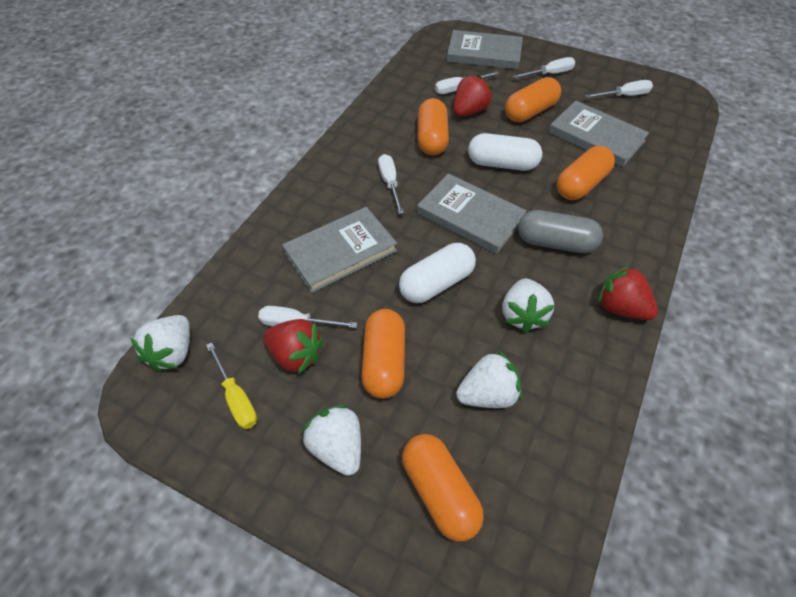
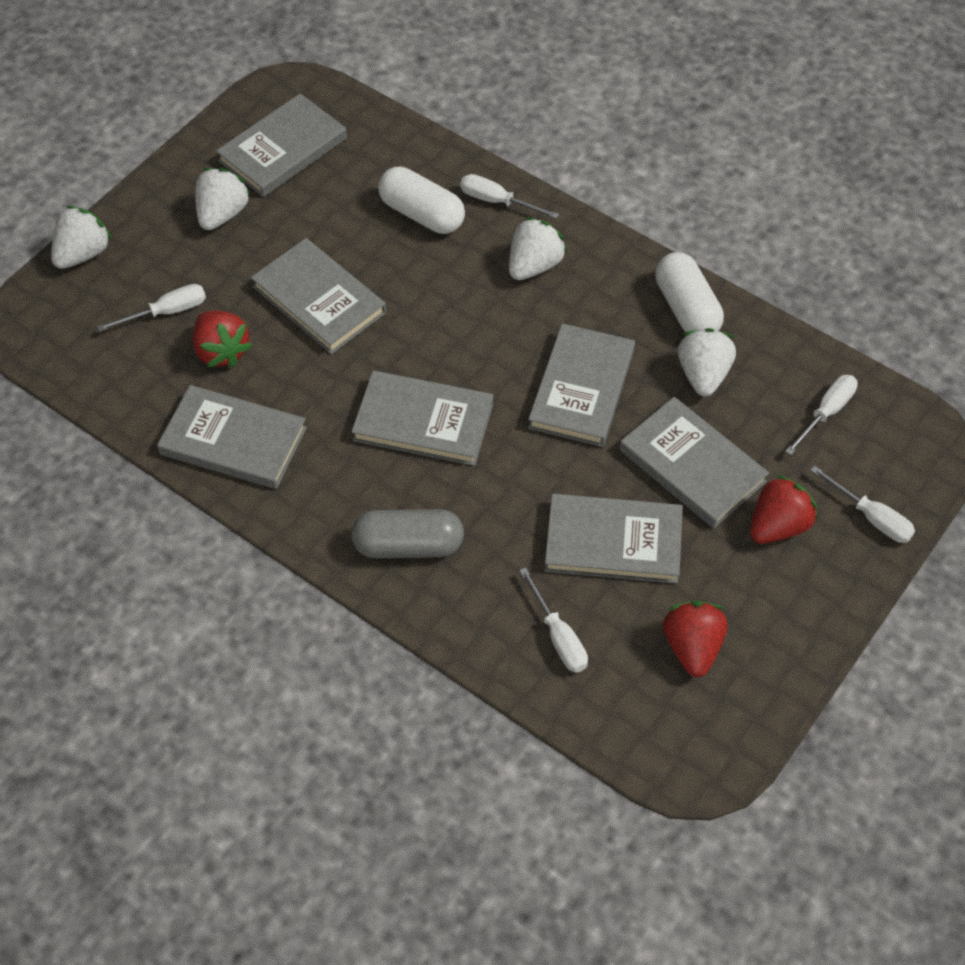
grey book: 4 -> 7
orange capsule: 5 -> 0
yellow screwdriver: 1 -> 0

